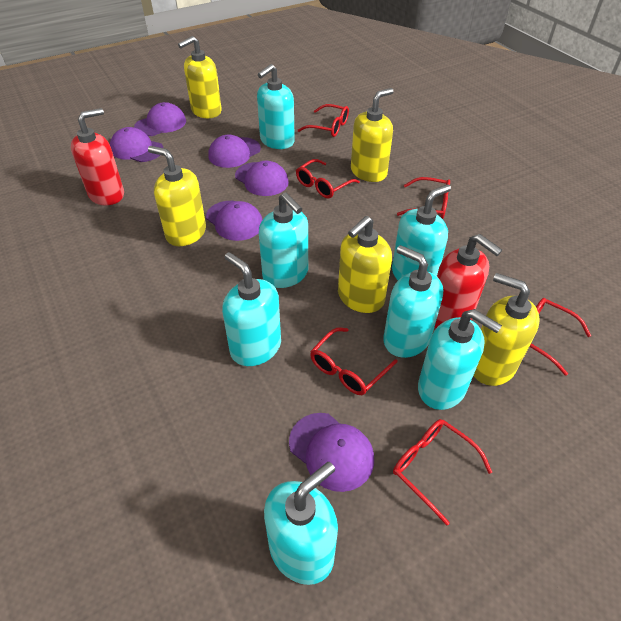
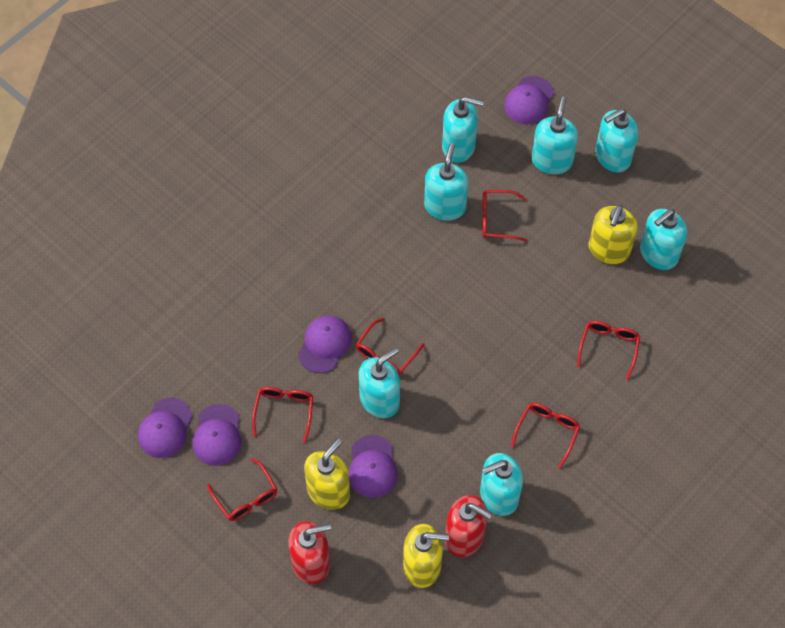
purple cap: 6 -> 5
yellow soap dispenser: 5 -> 3

